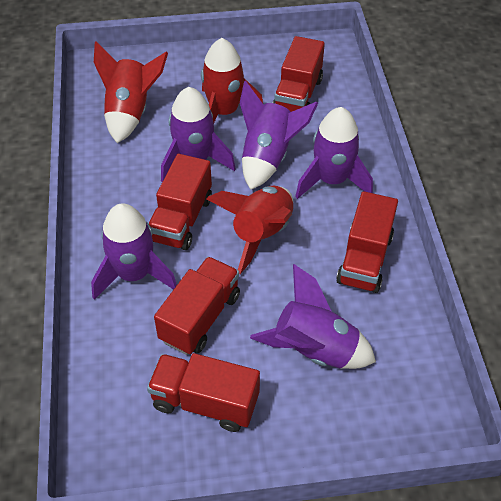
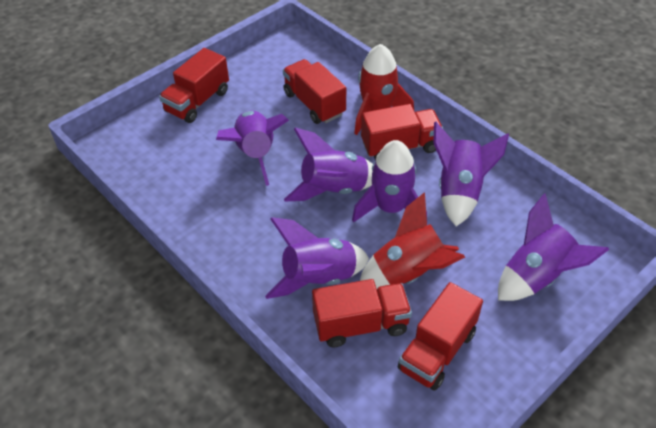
purple rocket: 5 -> 6
red rocket: 3 -> 2

